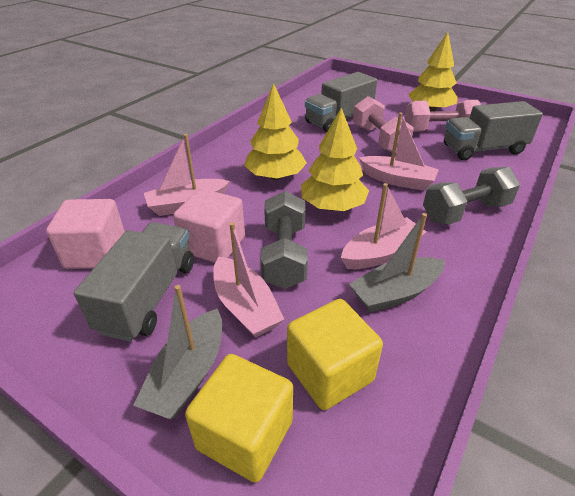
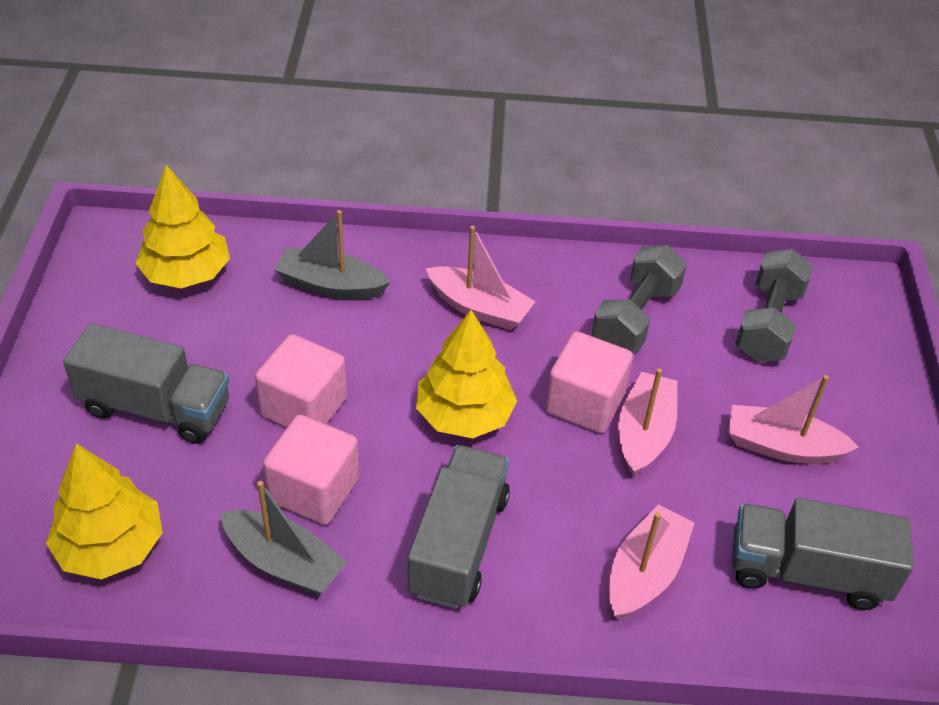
pink cube: 2 -> 3
pink dumbbell: 2 -> 0
yellow cube: 2 -> 0

